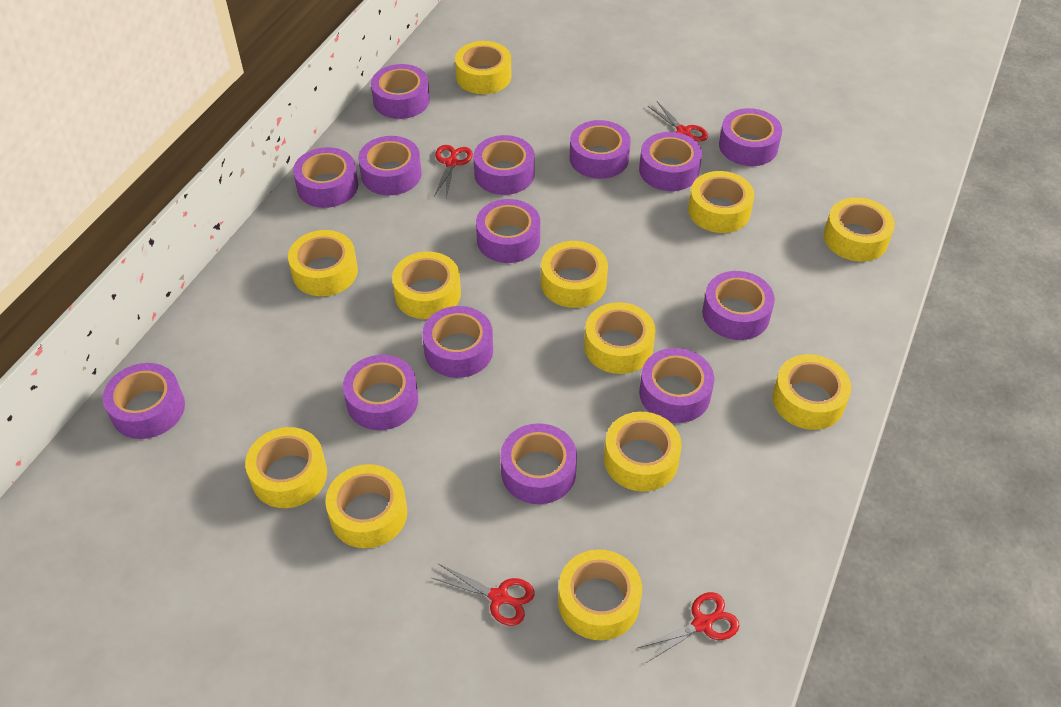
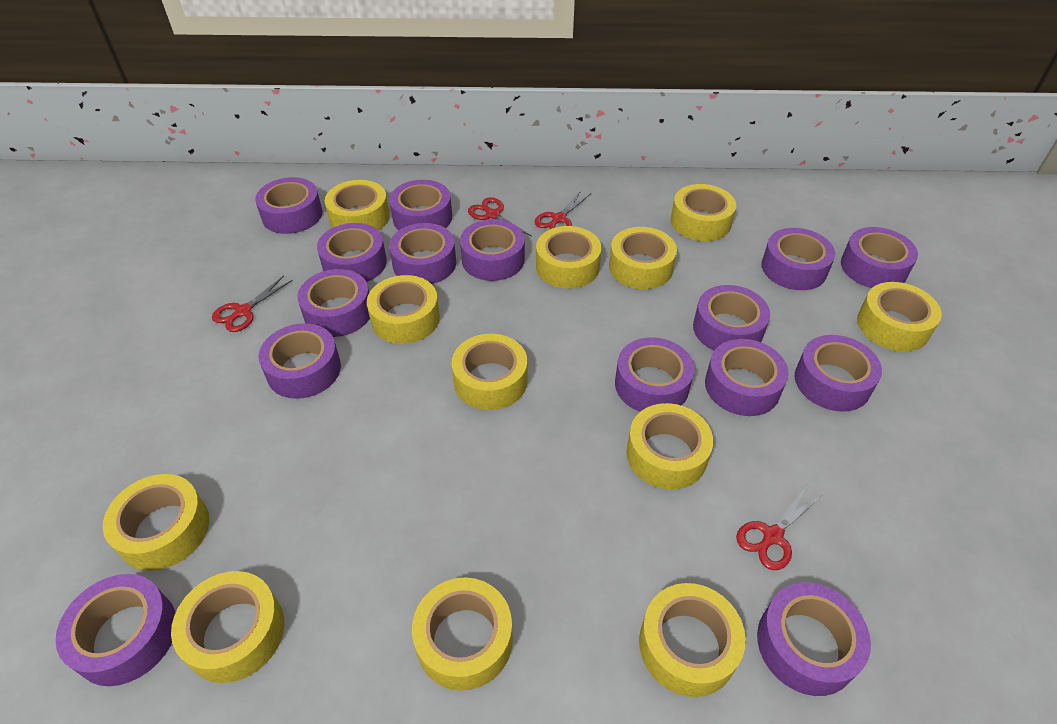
purple tape: 14 -> 15

